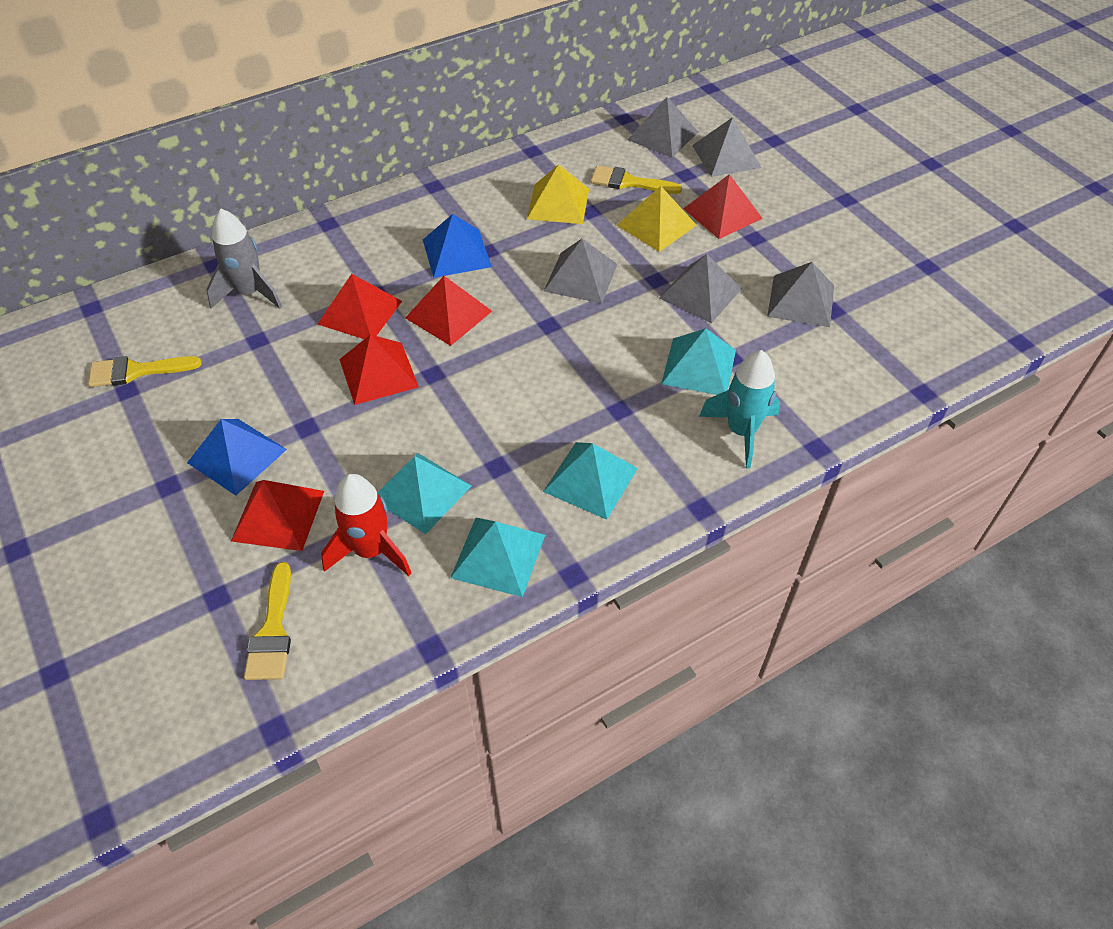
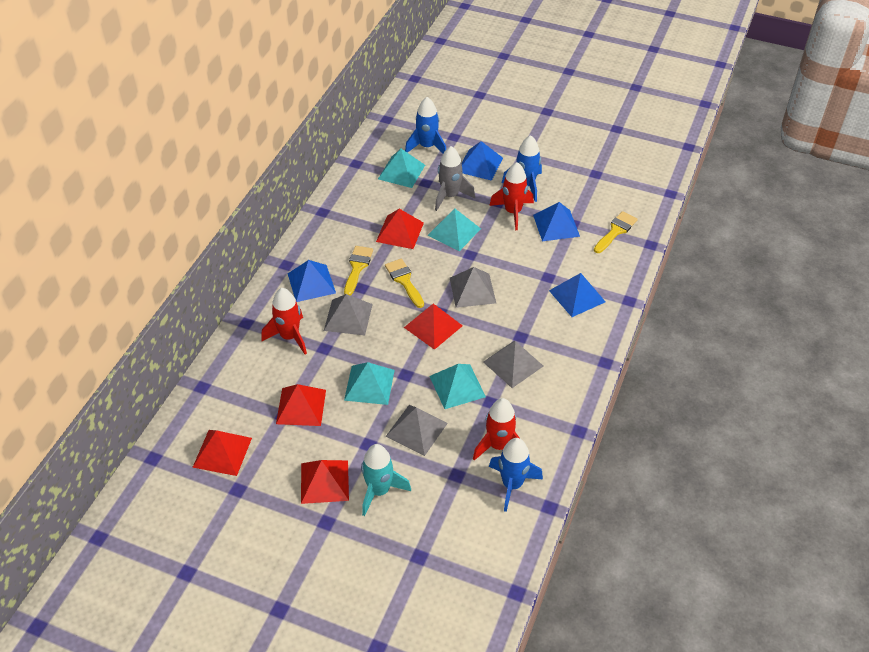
blue pyramid: 2 -> 4
blue rocket: 0 -> 3
grey pyramid: 5 -> 4
red rocket: 1 -> 3
yellow pyramid: 2 -> 0

